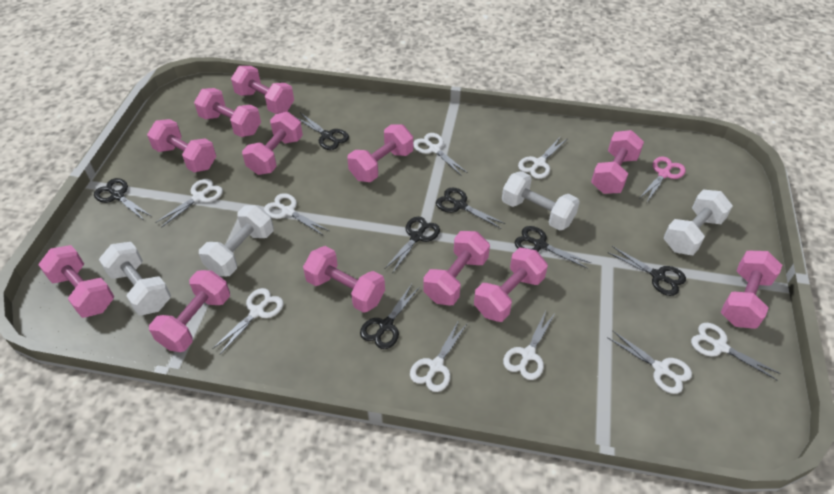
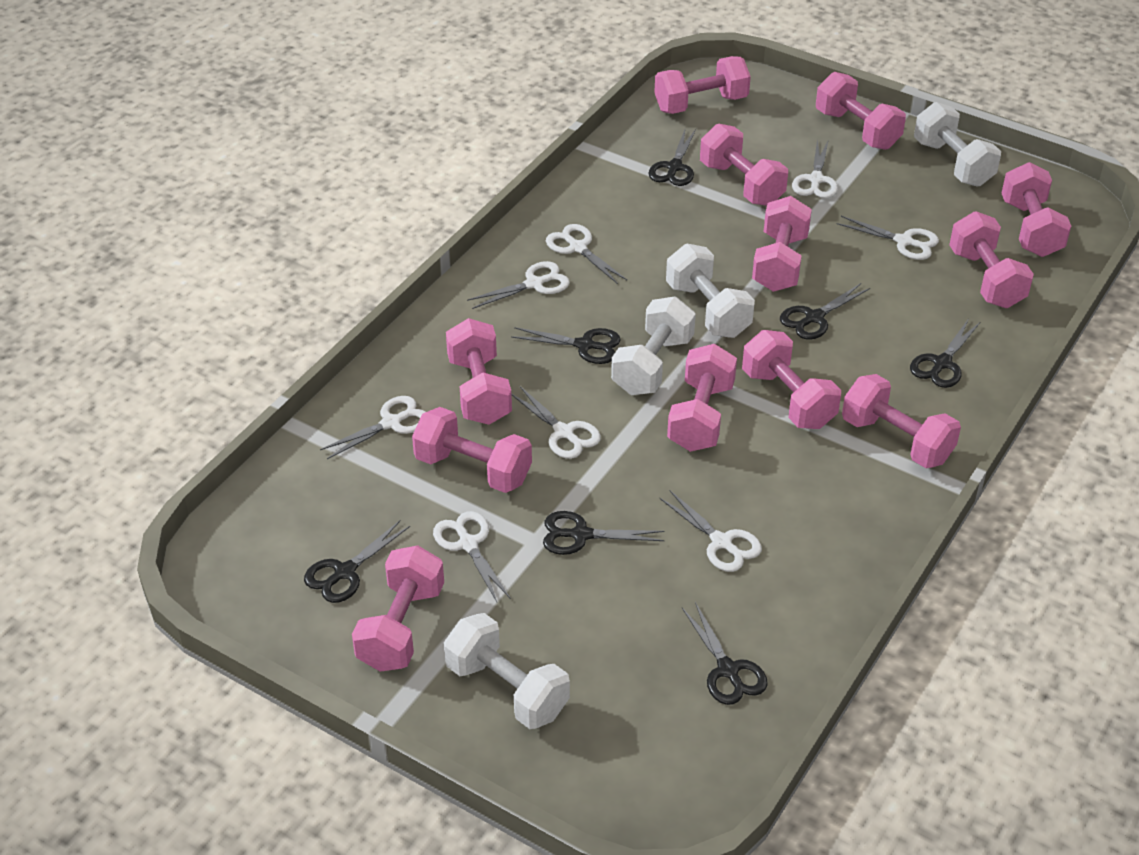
pink scissors: 1 -> 0
white scissors: 9 -> 8

